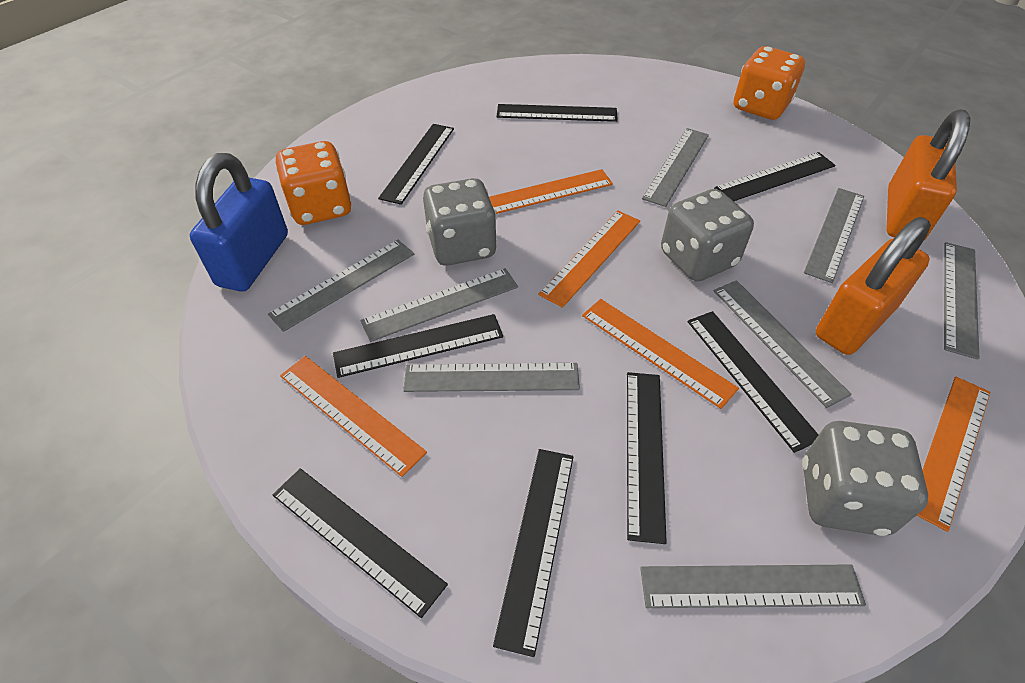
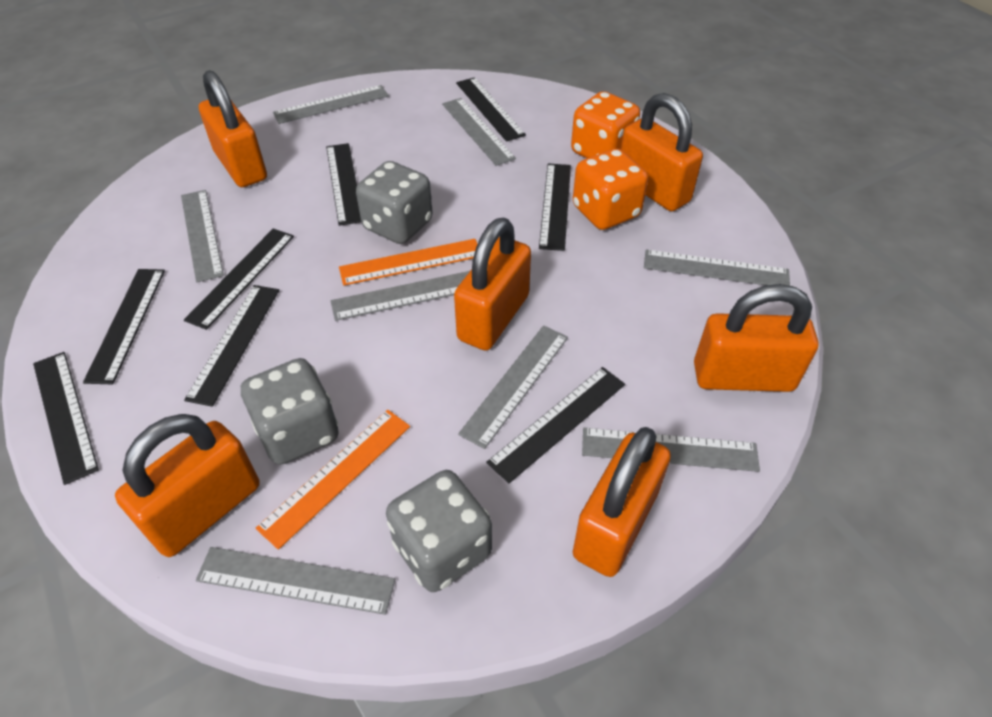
blue padlock: 1 -> 0
orange padlock: 2 -> 6
orange ruler: 5 -> 2

